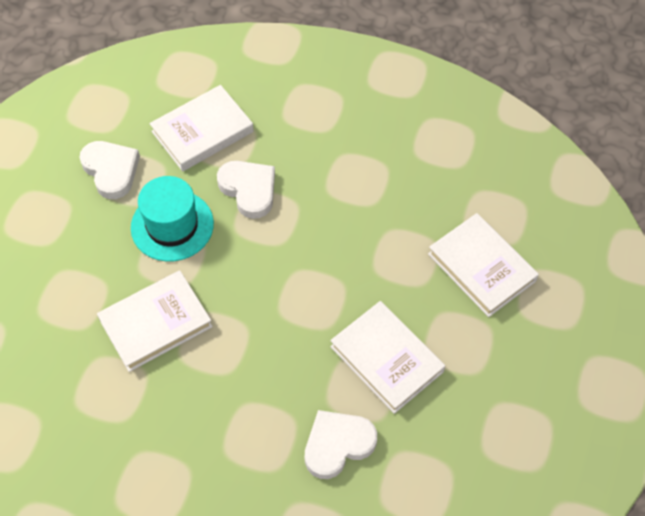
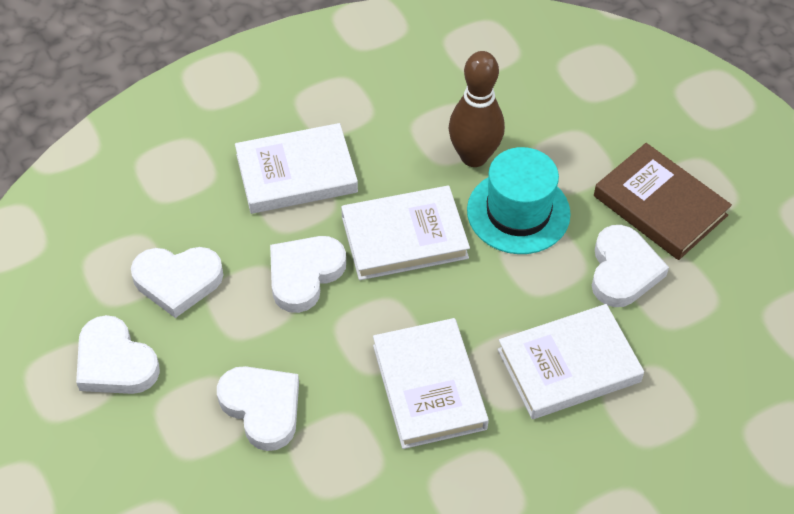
brown book: 0 -> 1
brown bowling pin: 0 -> 1
white heart: 3 -> 5

